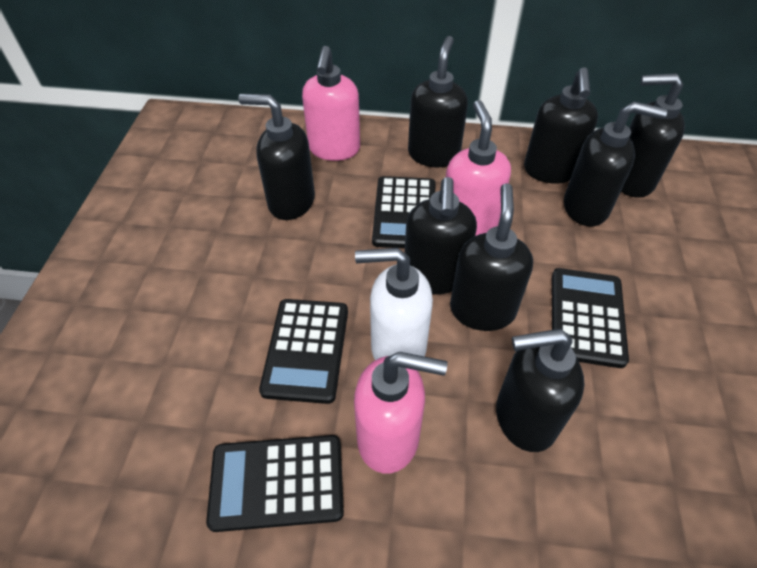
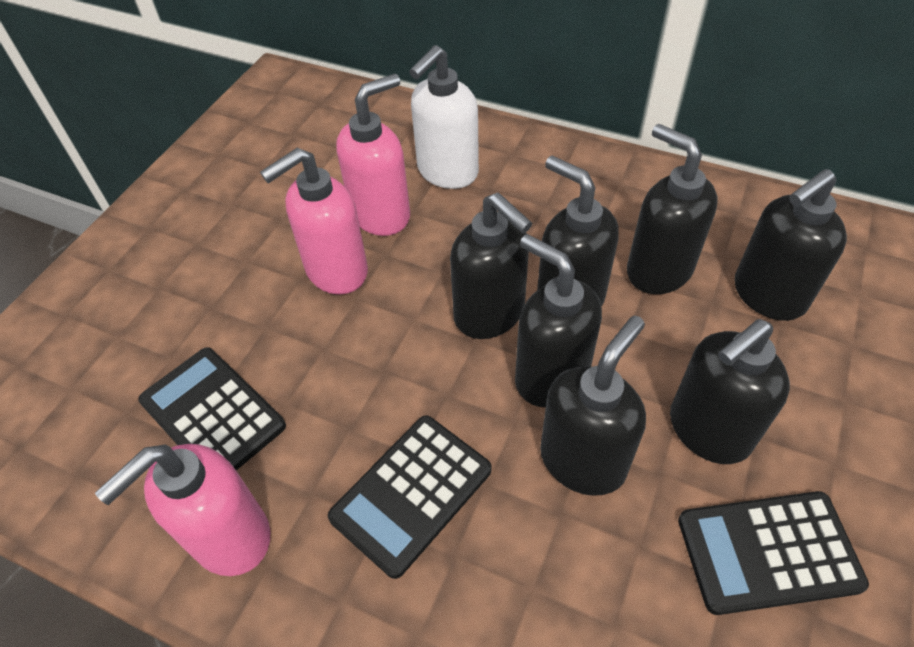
black calculator: 4 -> 3
black soap dispenser: 8 -> 7

